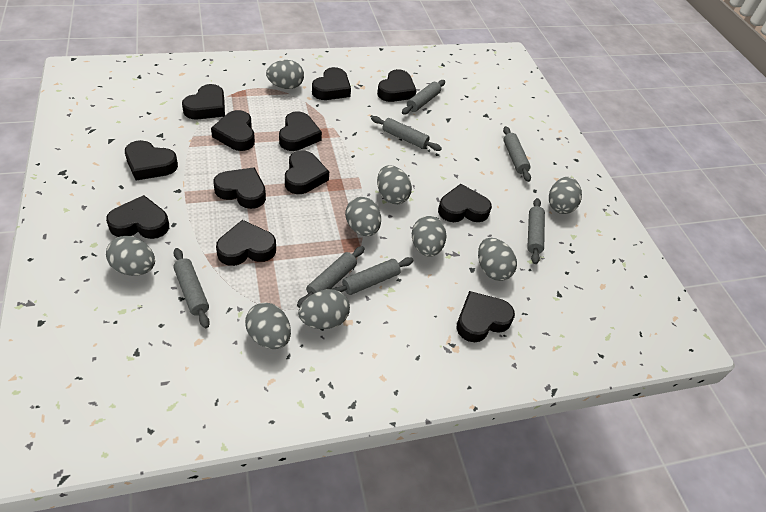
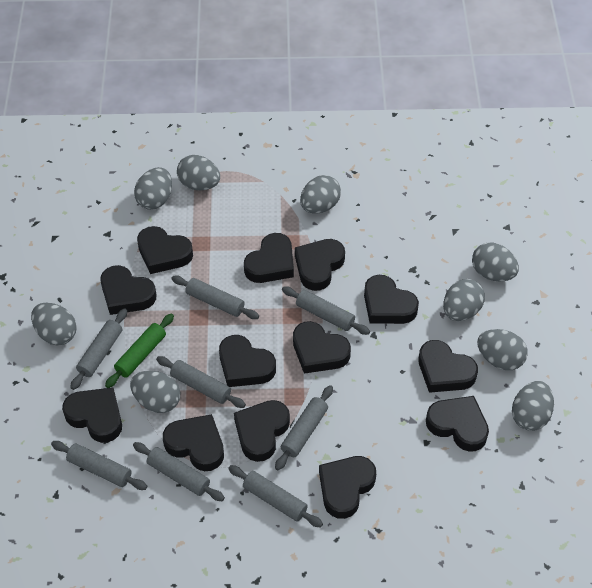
black heart: 12 -> 13
green rolling pin: 0 -> 1
grey rolling pin: 7 -> 8

